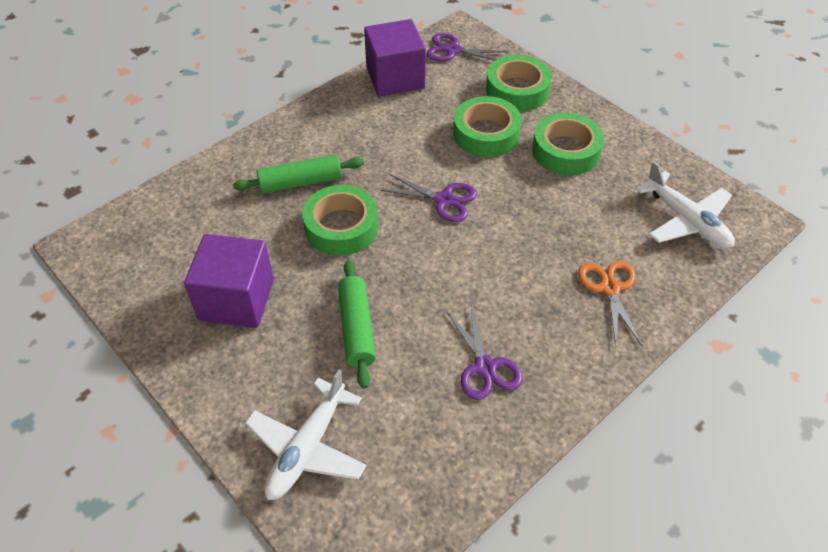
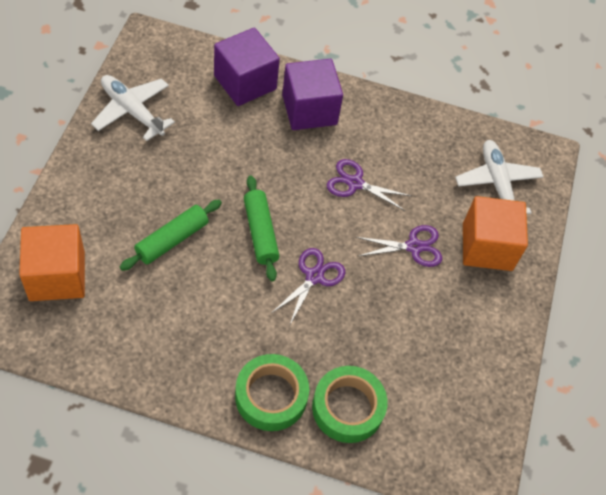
green tape: 4 -> 2
orange cube: 0 -> 2
orange scissors: 1 -> 0

